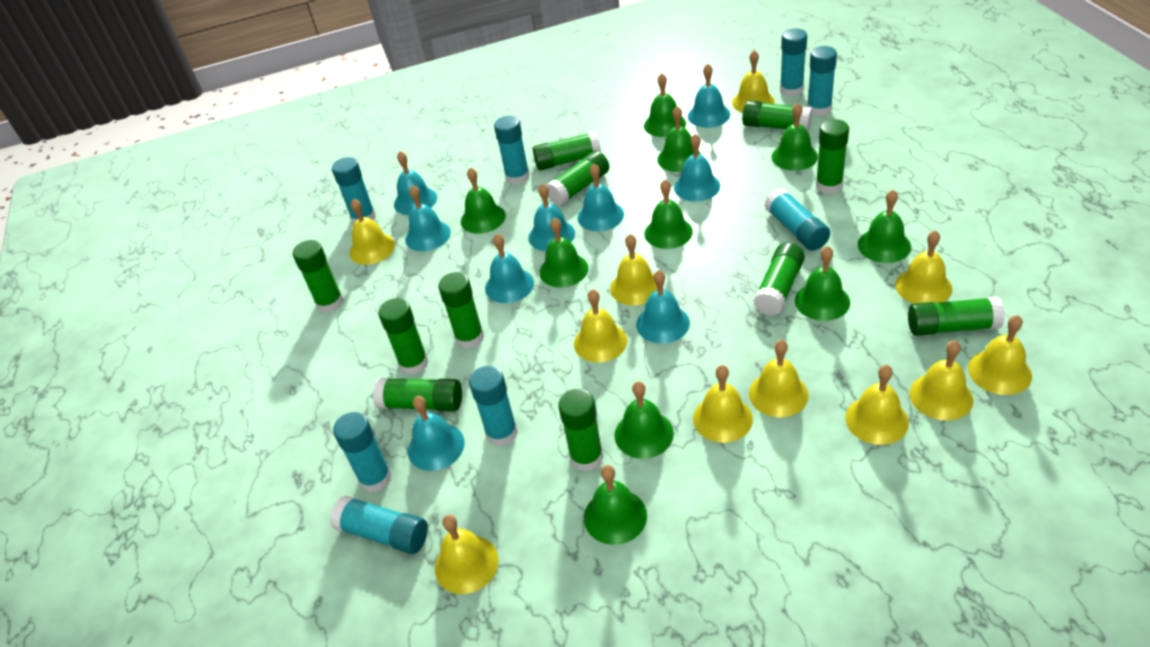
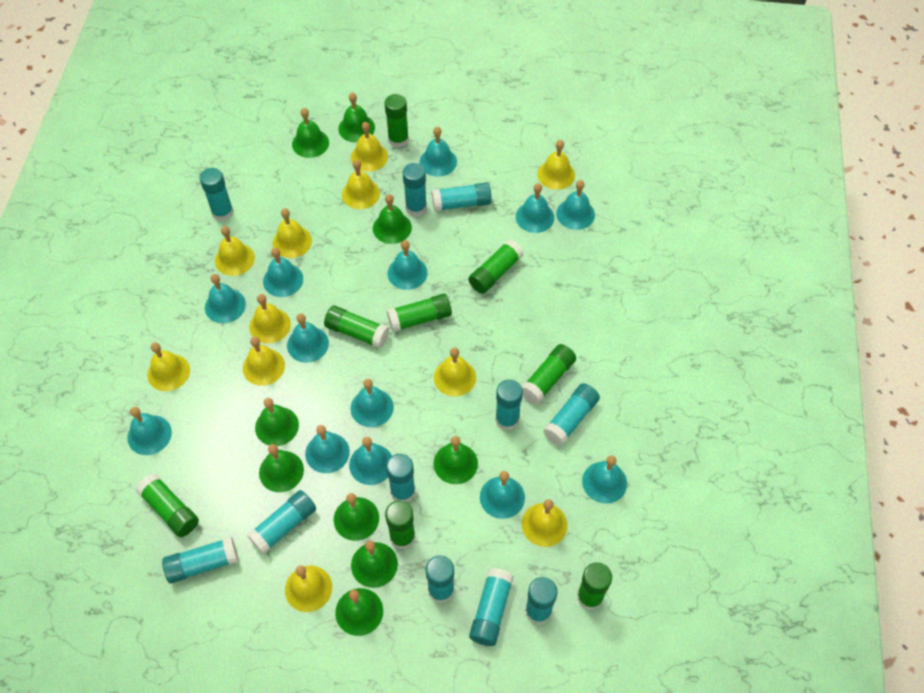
green bell: 10 -> 9
green glue stick: 11 -> 8
turquoise bell: 9 -> 13
turquoise glue stick: 8 -> 11

